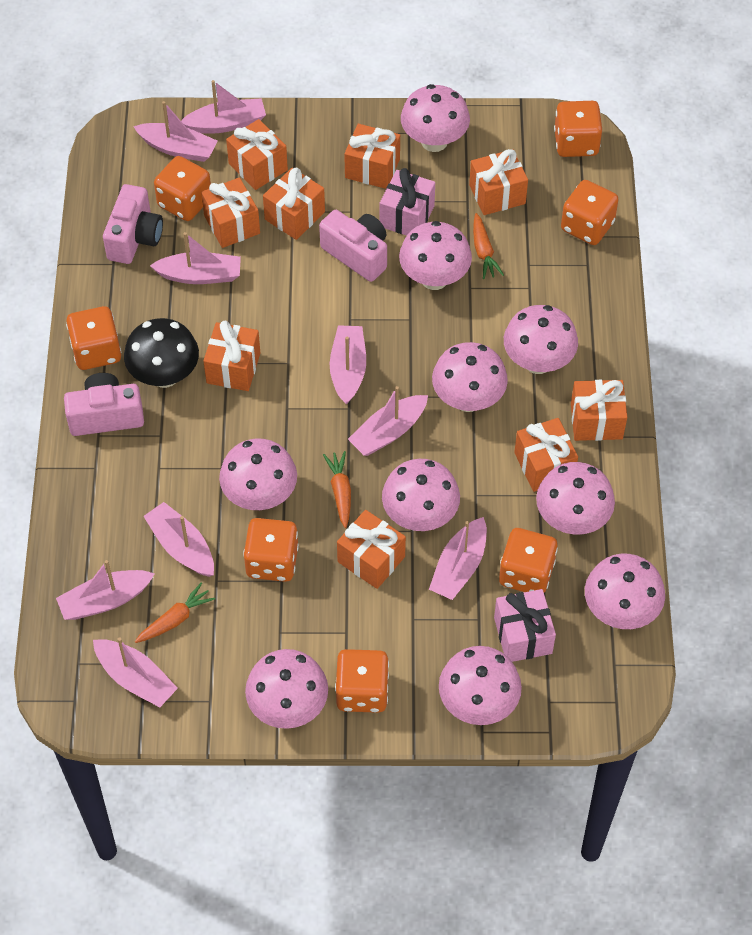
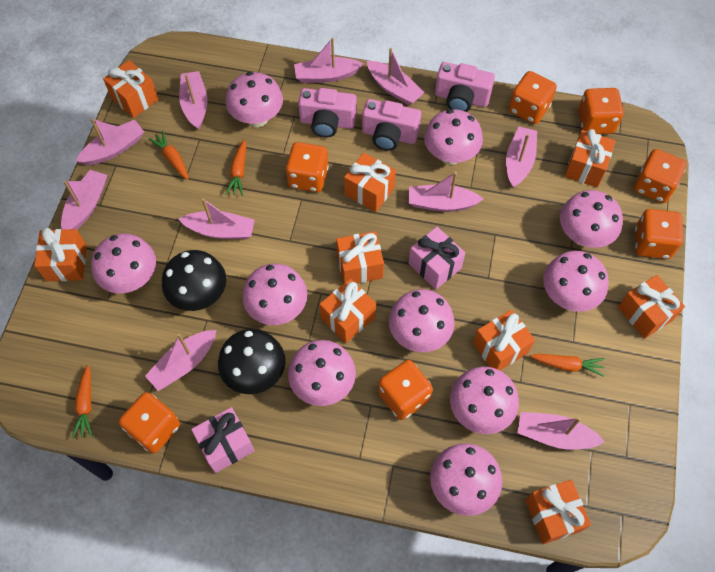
black mushroom: 1 -> 2
orange carrot: 3 -> 4
pink boat: 9 -> 10

